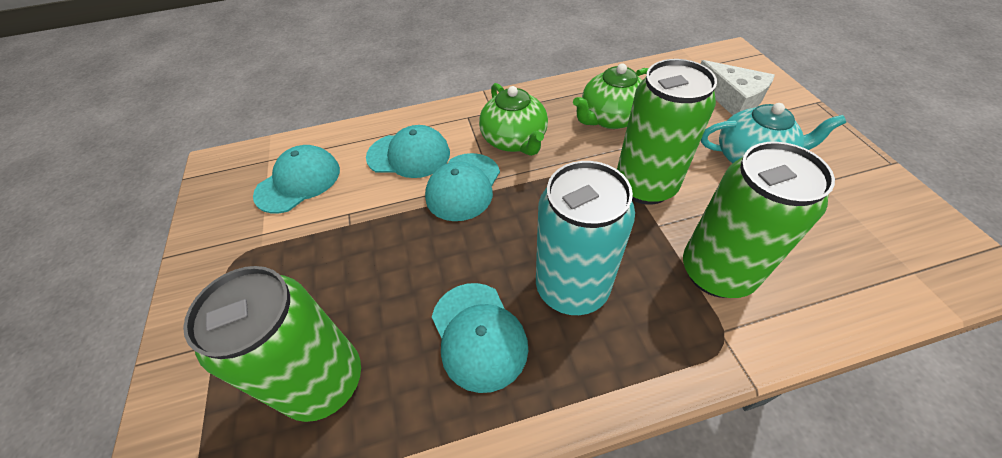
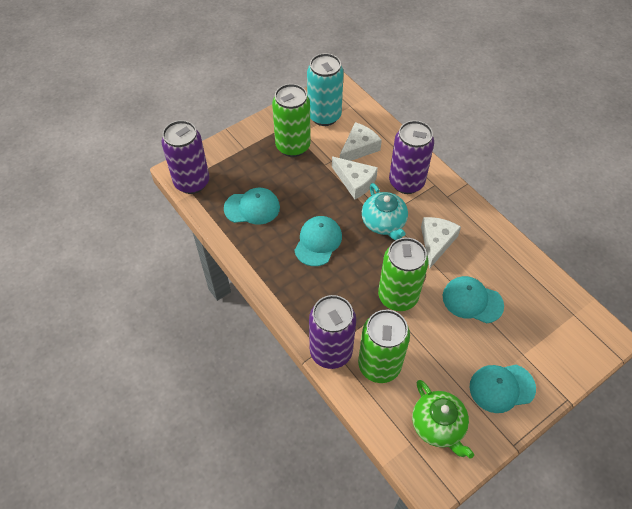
green teapot: 2 -> 1
purple can: 0 -> 3
white cheese: 1 -> 3

